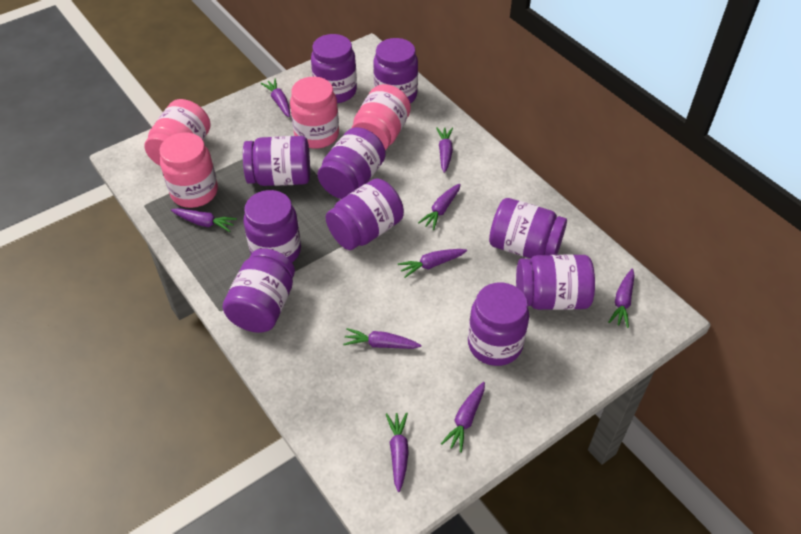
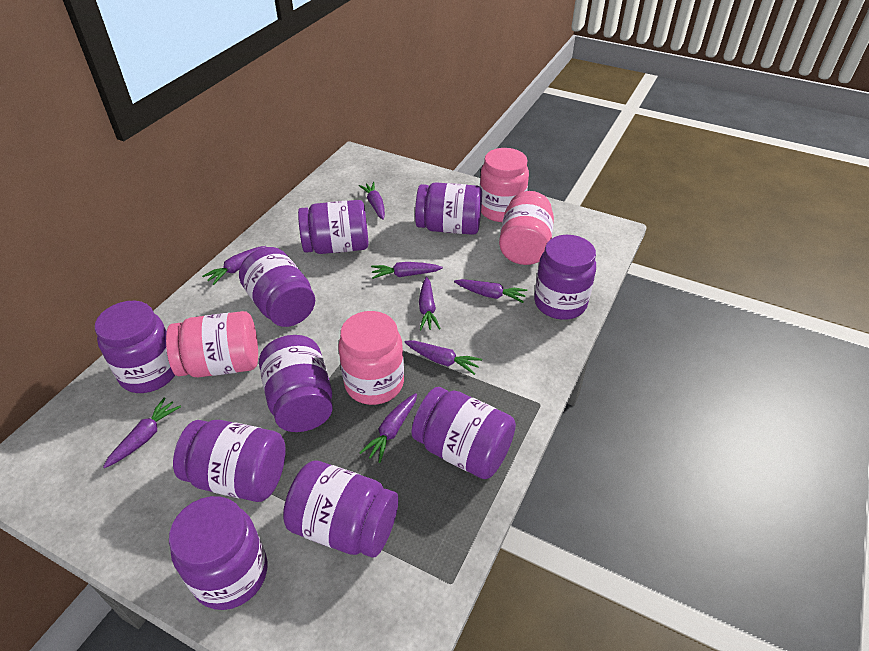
purple carrot: 9 -> 8

